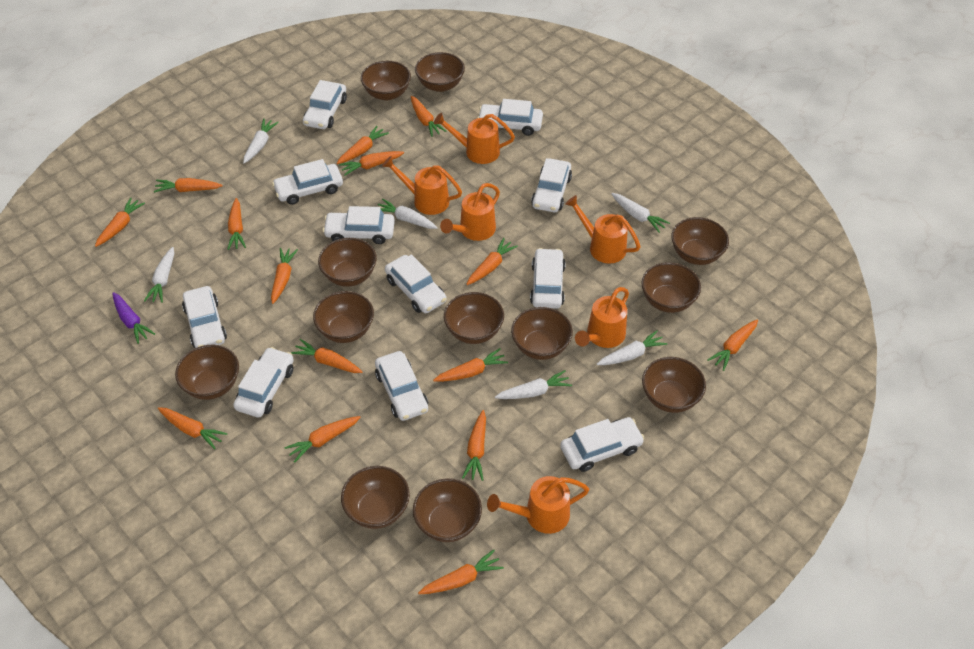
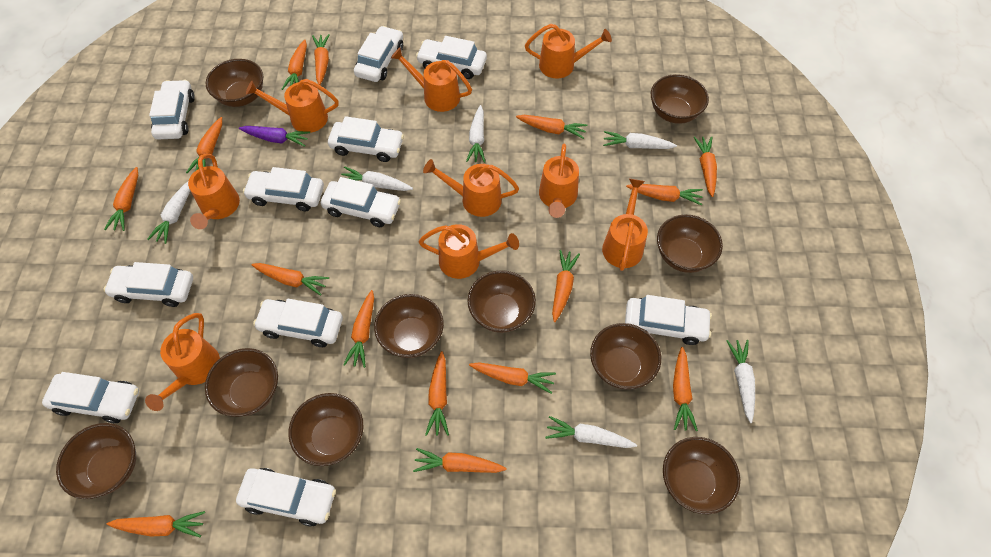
brown bowl: 12 -> 10
orange watering can: 6 -> 9

